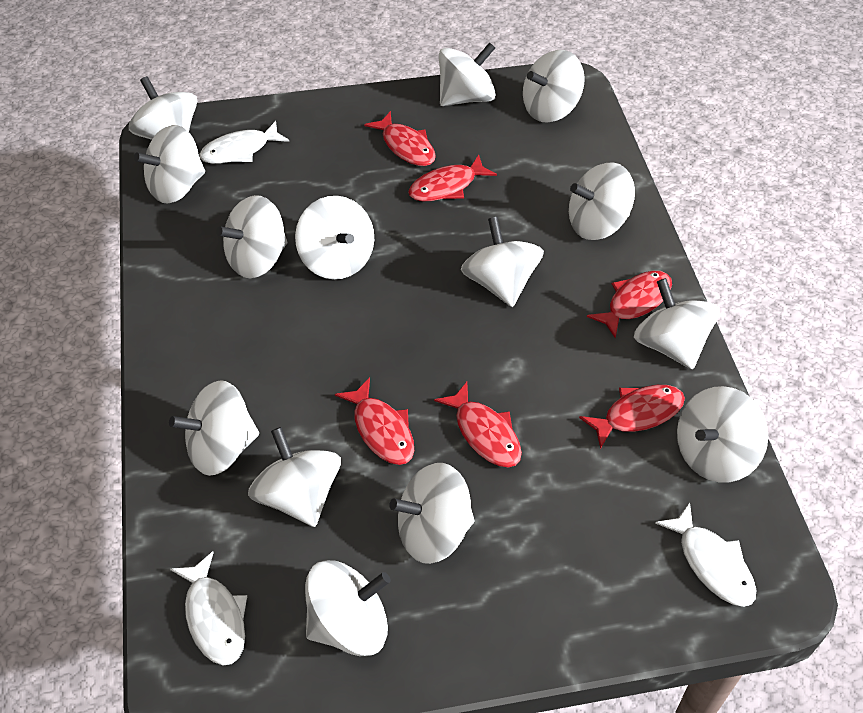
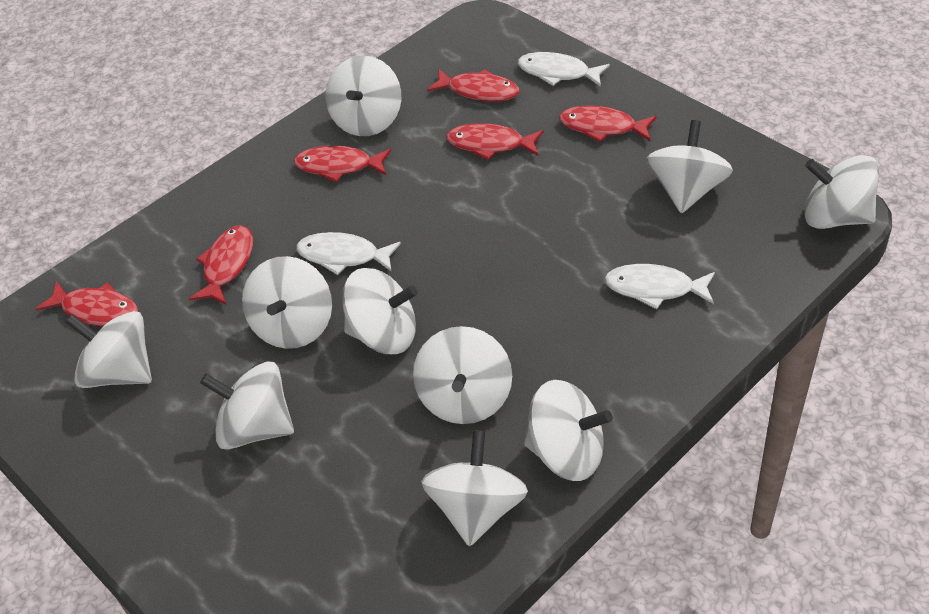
white spinning top: 14 -> 10

